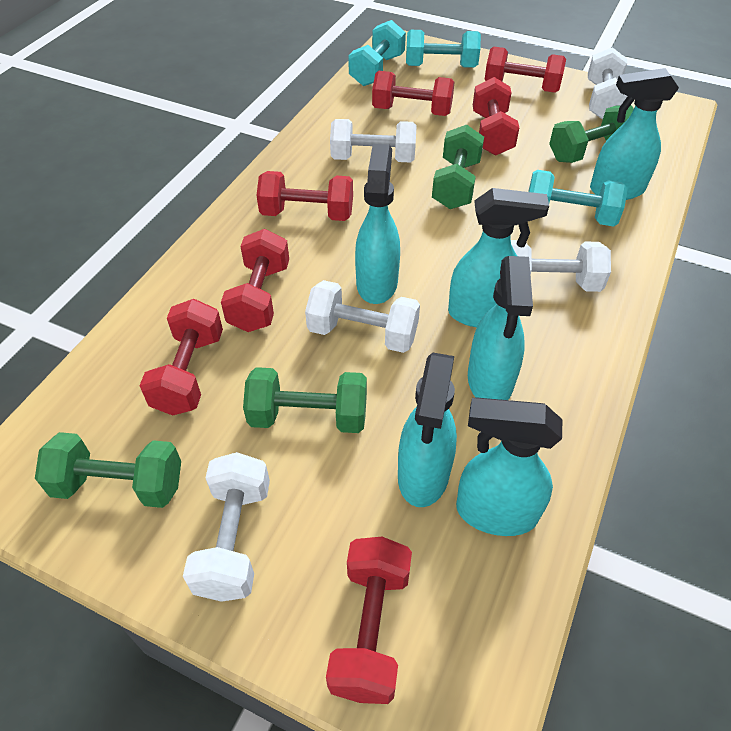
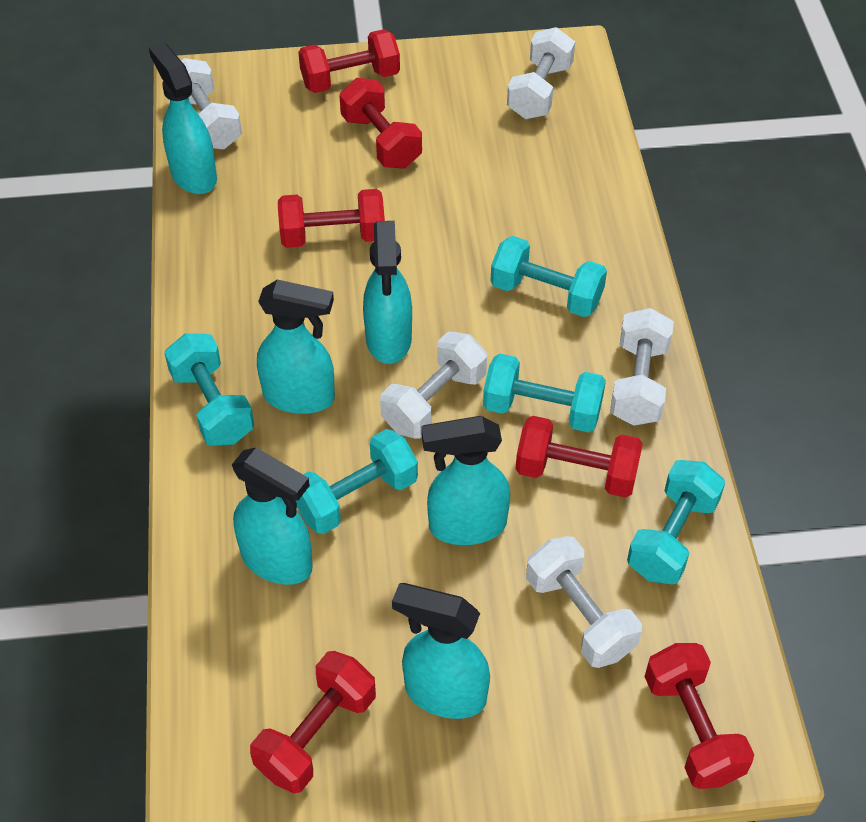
green dumbbell: 4 -> 0
red dumbbell: 7 -> 6
turquoise dumbbell: 3 -> 5

